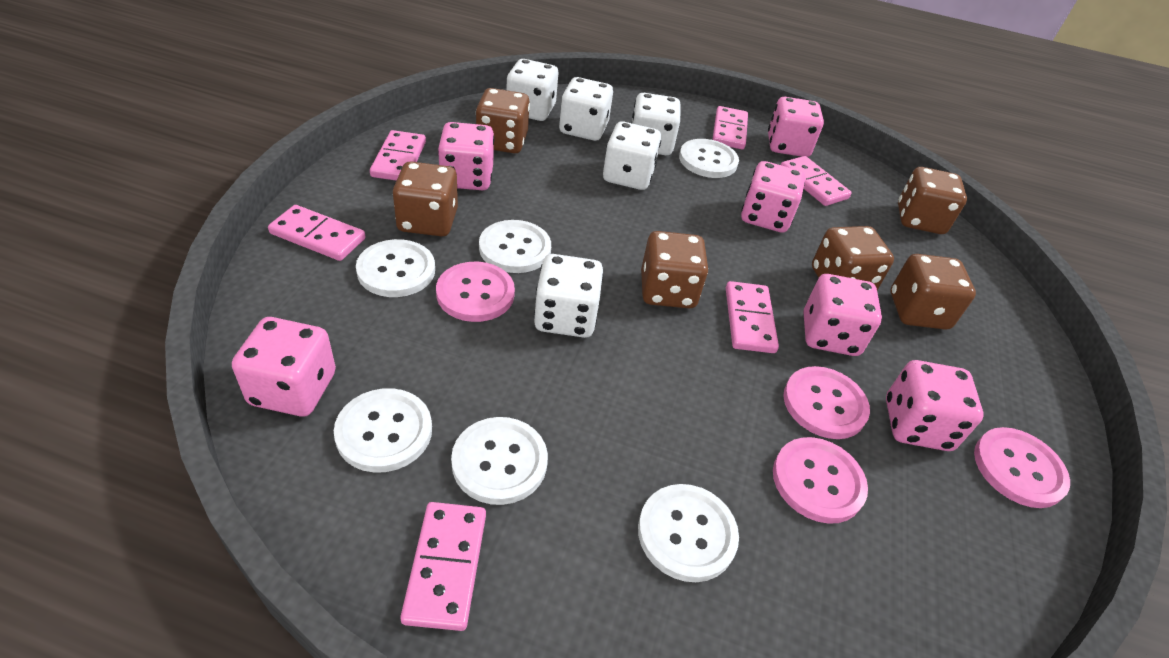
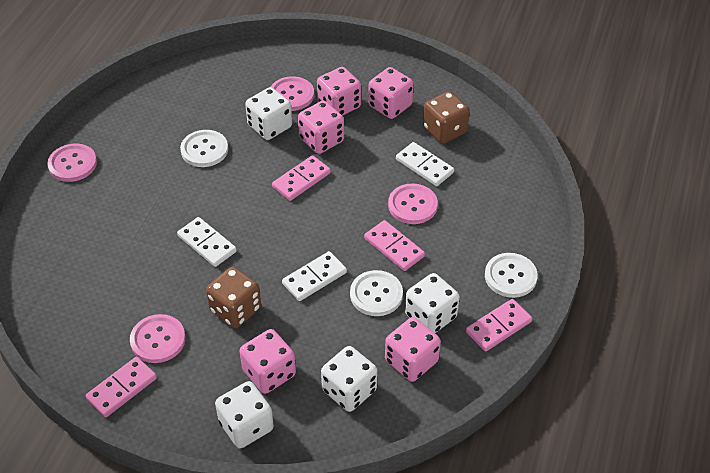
brown dice: 6 -> 2
pink dice: 6 -> 5
pink domino: 6 -> 4
white button: 6 -> 3
white dice: 5 -> 4
white domino: 0 -> 3

